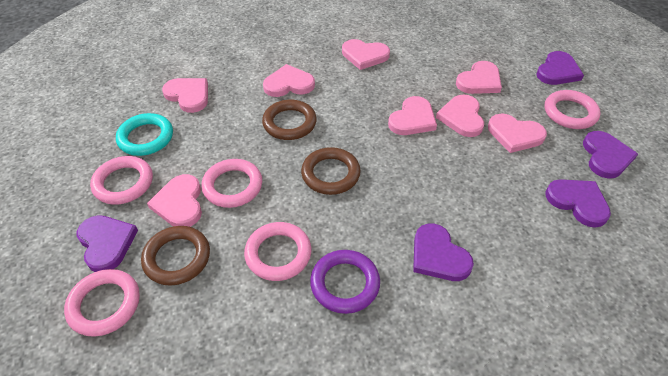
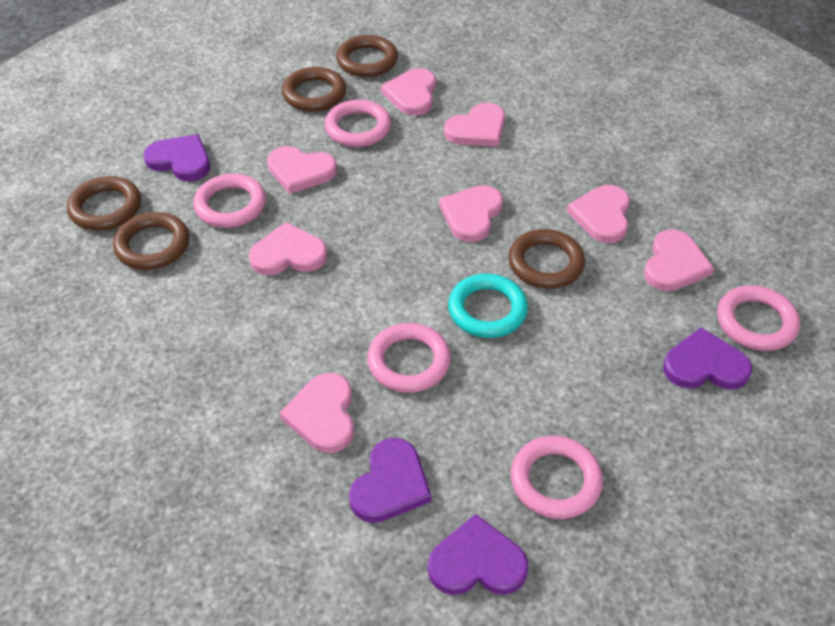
brown ring: 3 -> 5
purple heart: 5 -> 4
purple ring: 1 -> 0

